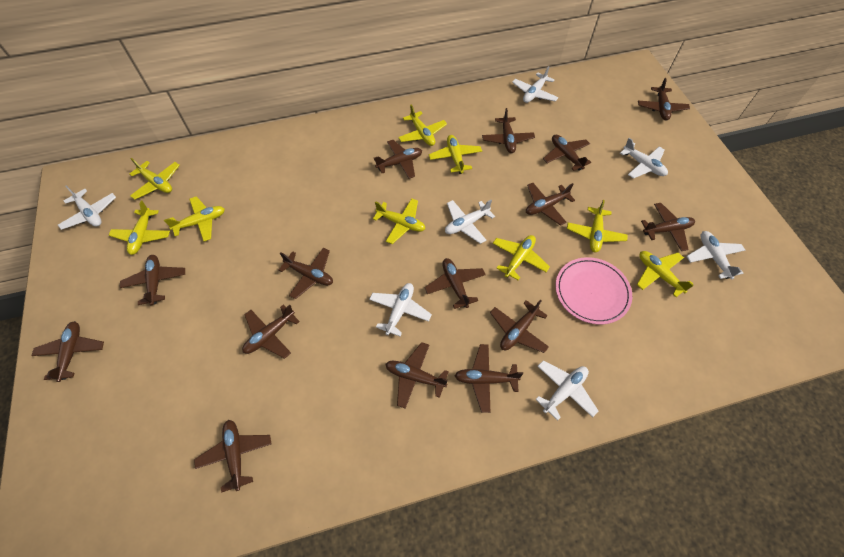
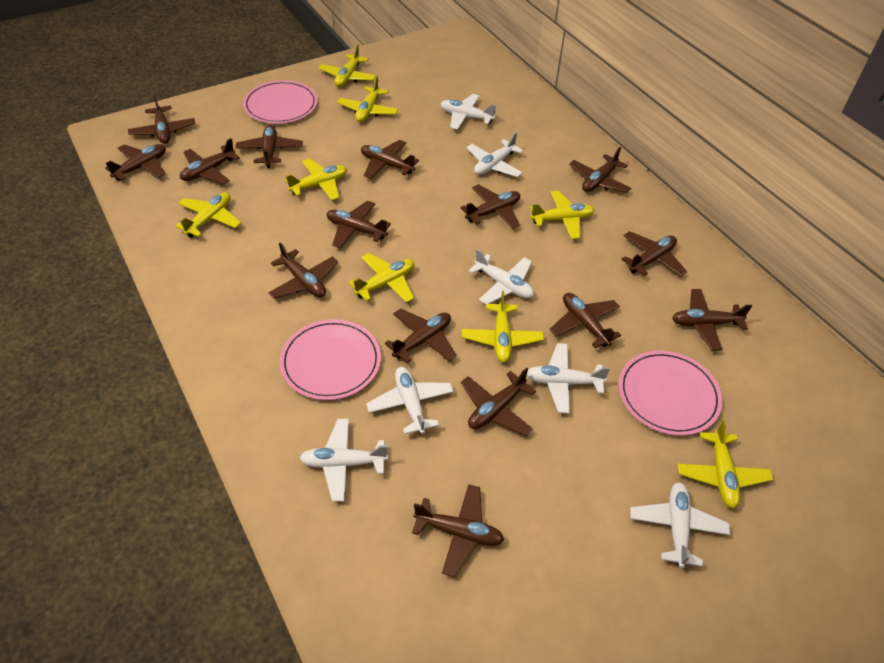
pink plate: 1 -> 3
yellow plane: 9 -> 8

